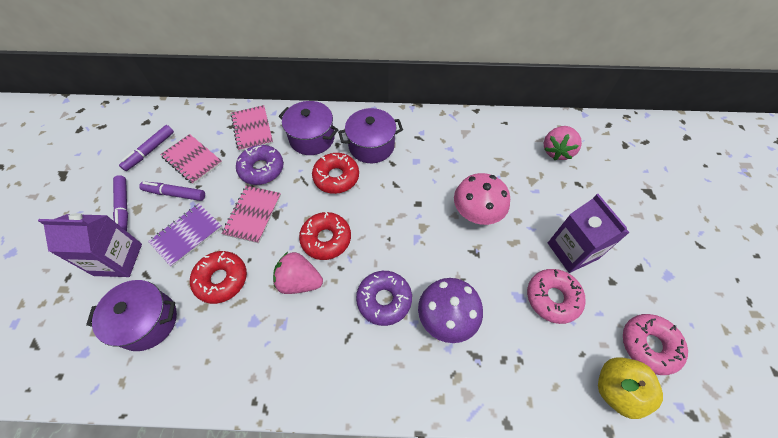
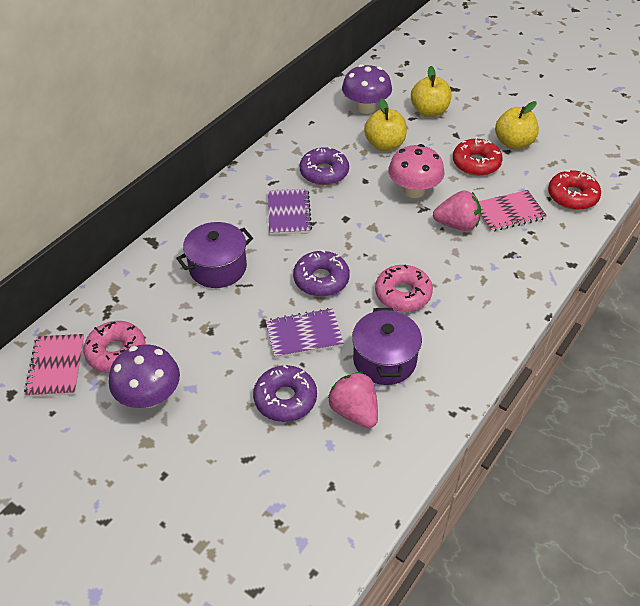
pink notebook: 3 -> 2
purple carton: 2 -> 0
purple donut: 2 -> 3
purple marker: 3 -> 0
purple mushroom: 1 -> 2
purple notebook: 1 -> 2
purple pot: 3 -> 2
red donut: 3 -> 2
yellow apple: 1 -> 3

